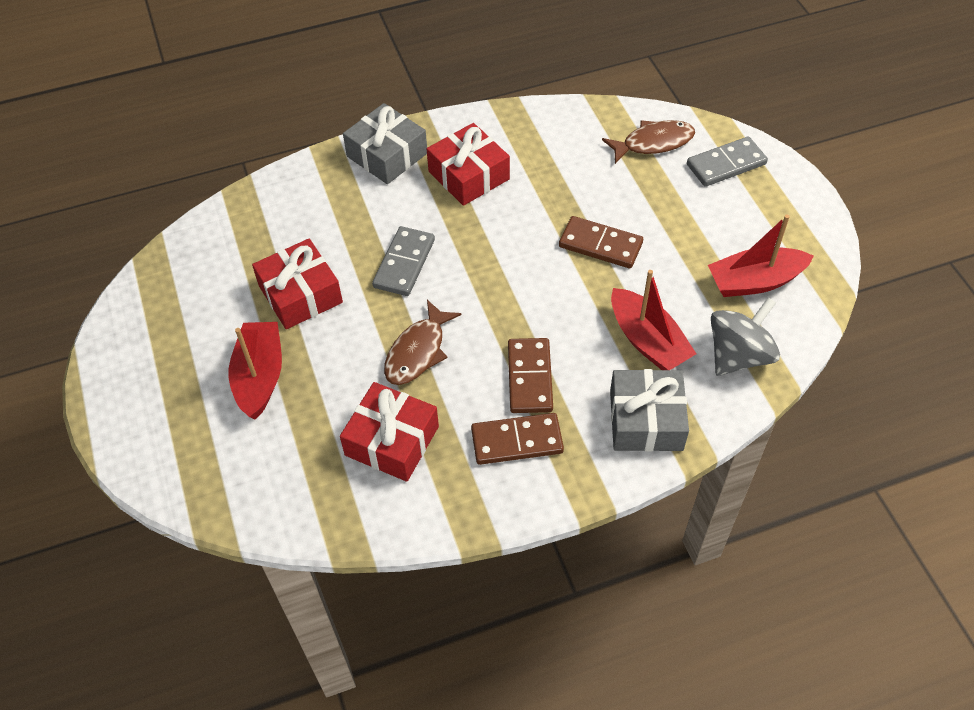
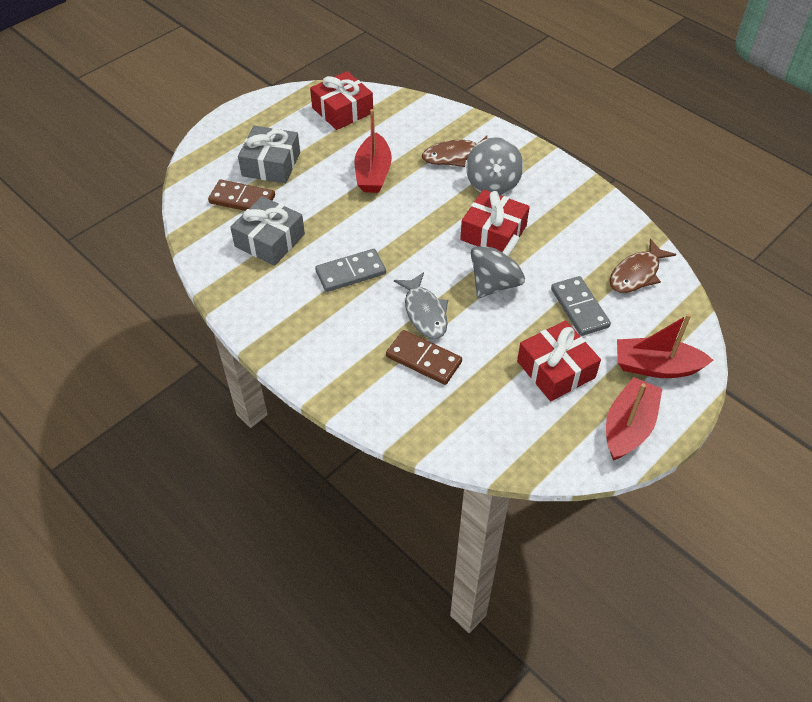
brown domino: 3 -> 2
grey fish: 0 -> 1
grey spinning top: 1 -> 2

